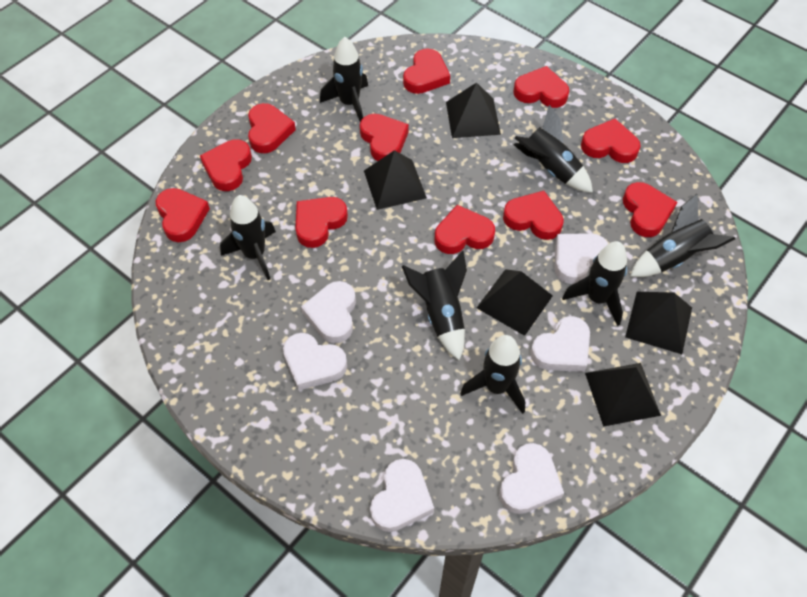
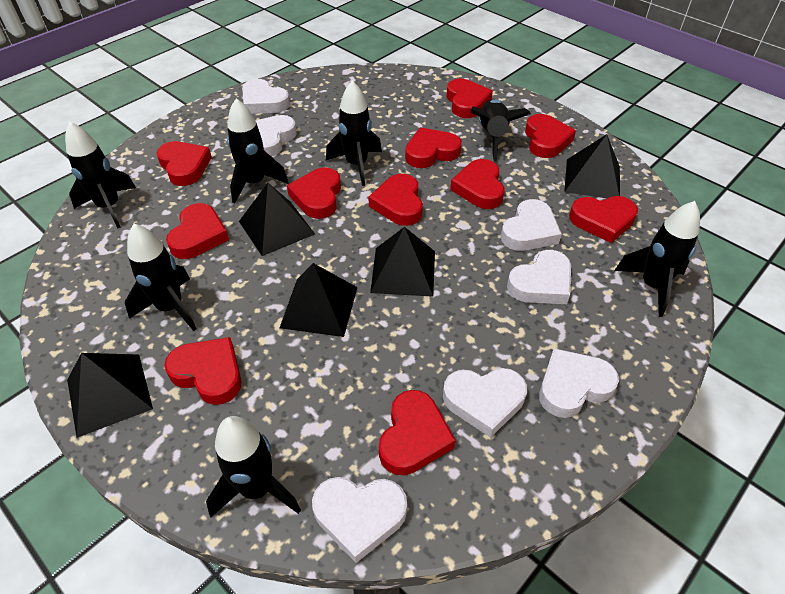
white heart: 6 -> 7

